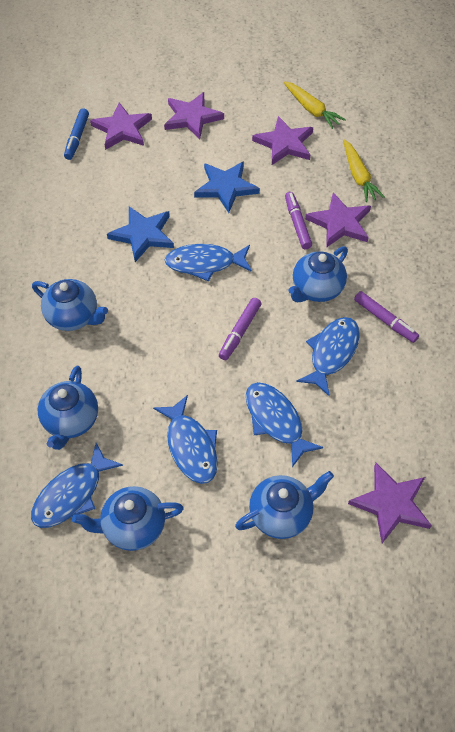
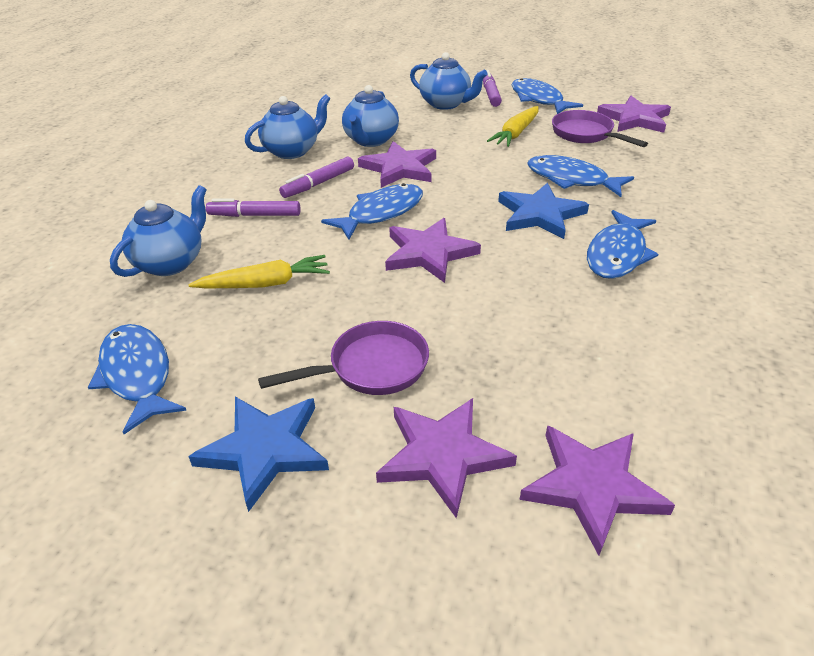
blue marker: 1 -> 0
blue teapot: 5 -> 4
purple pan: 0 -> 2

